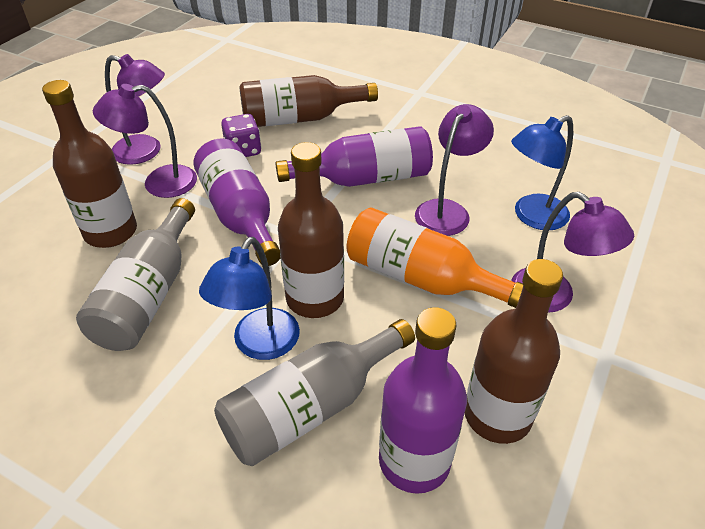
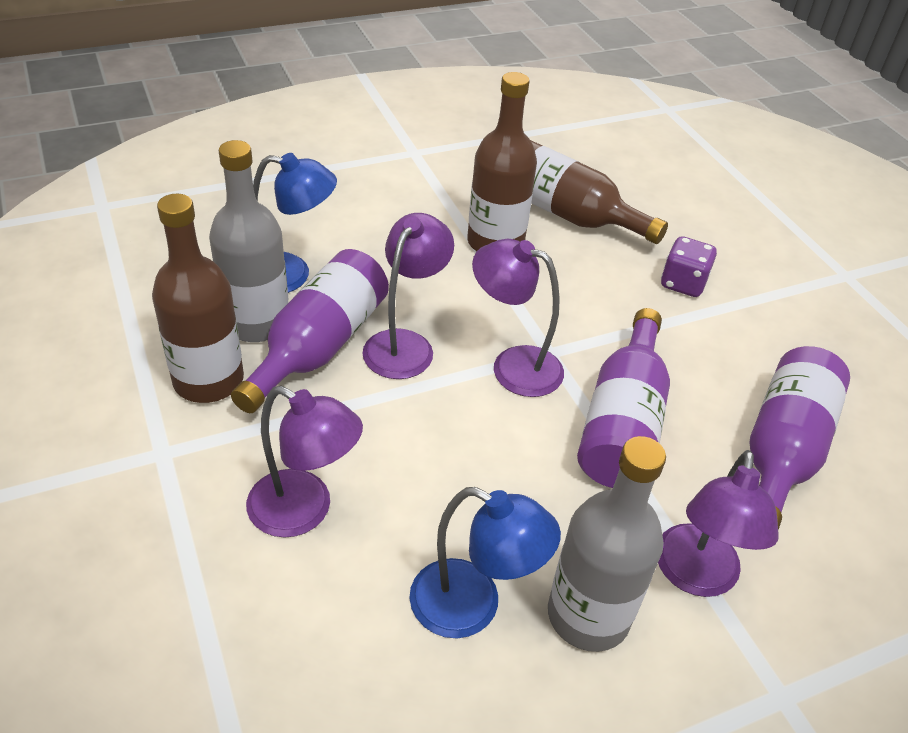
brown bottle: 4 -> 3
orange bottle: 1 -> 0

